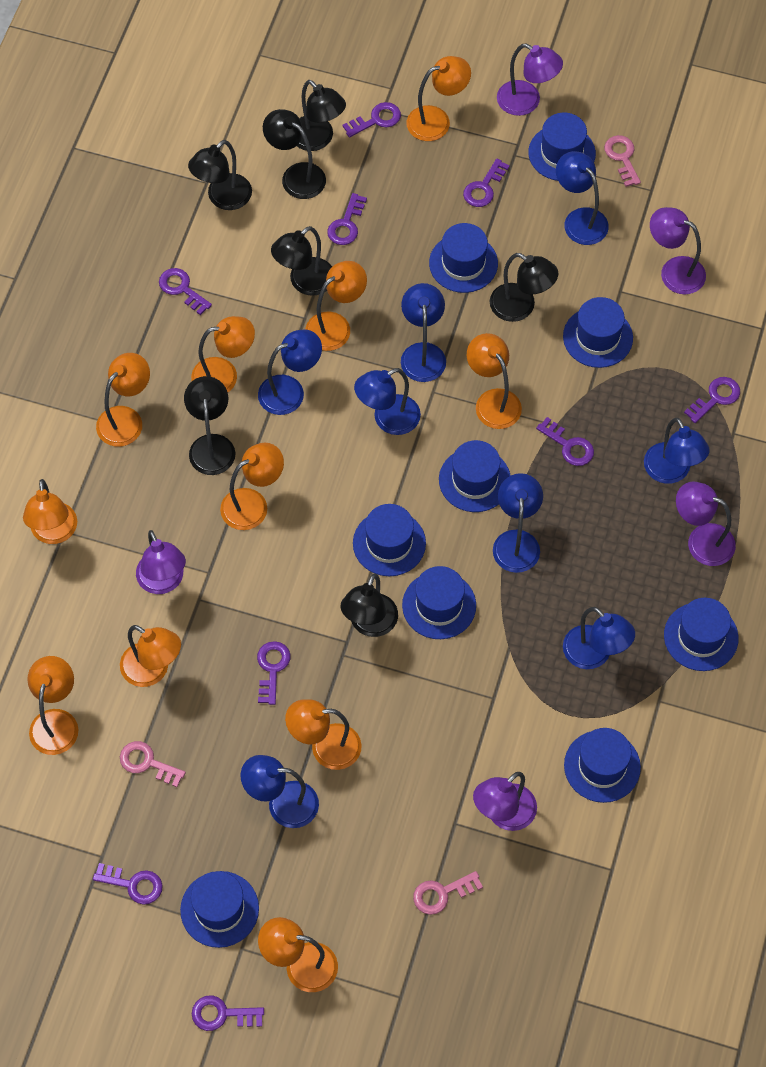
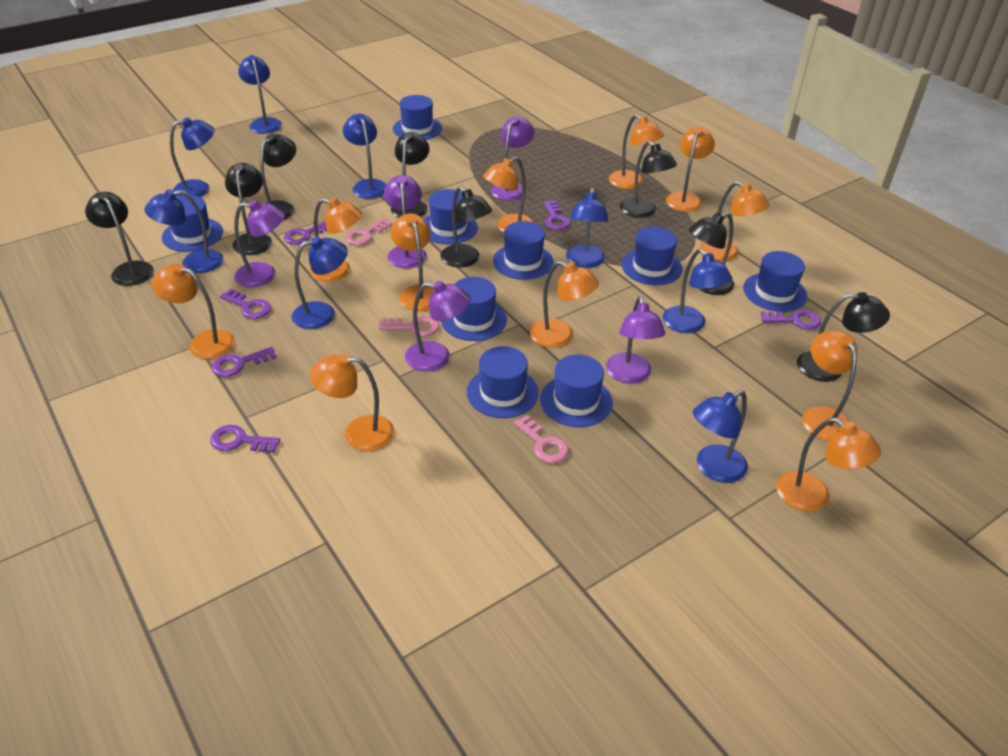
black lamp: 7 -> 8
purple key: 9 -> 6

